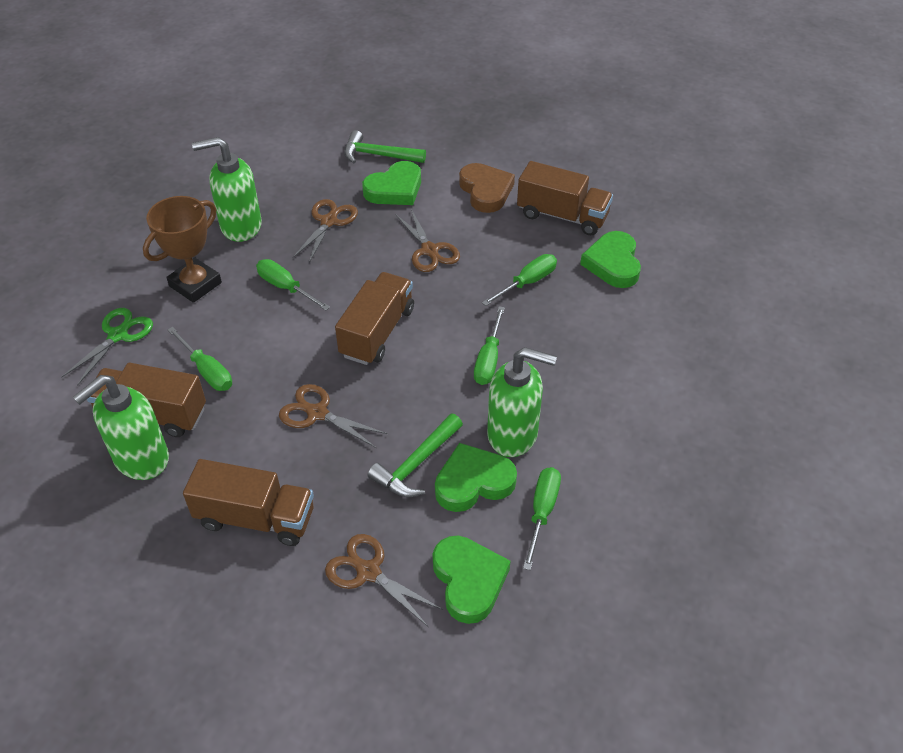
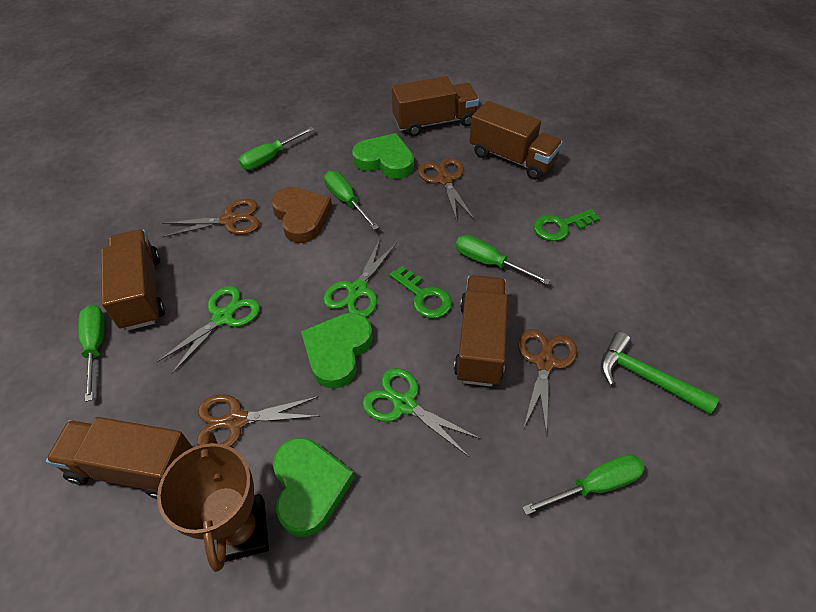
brown truck: 4 -> 5
green hammer: 2 -> 1
green heart: 4 -> 3
green key: 0 -> 2
green scissors: 1 -> 3
green soap dispenser: 3 -> 0

